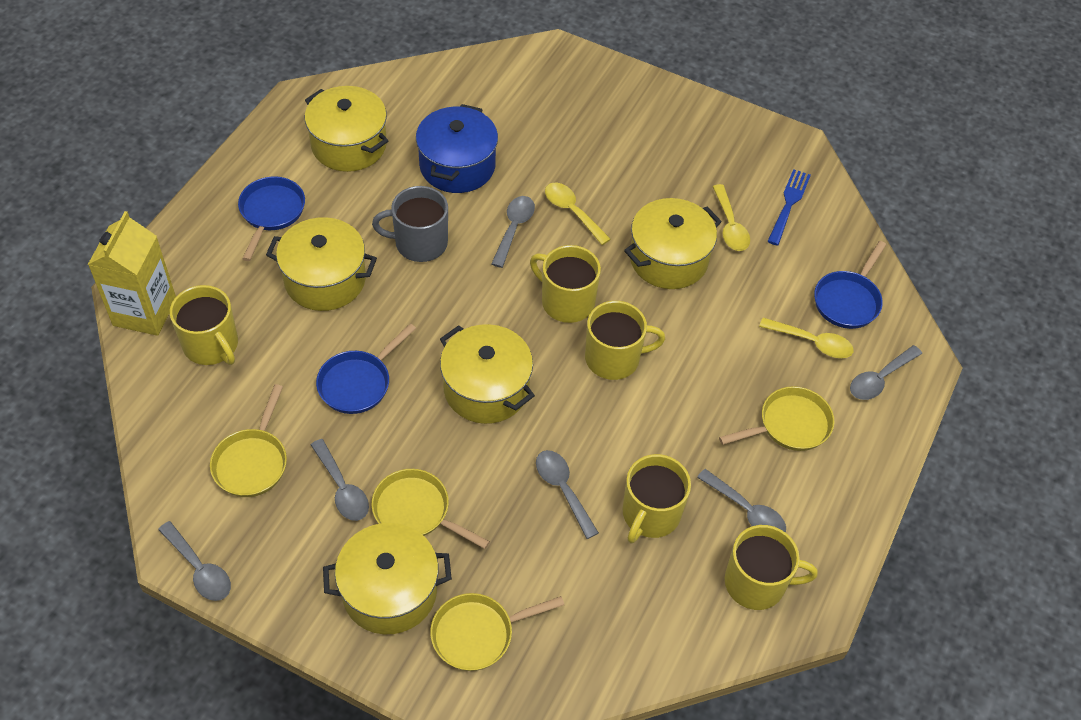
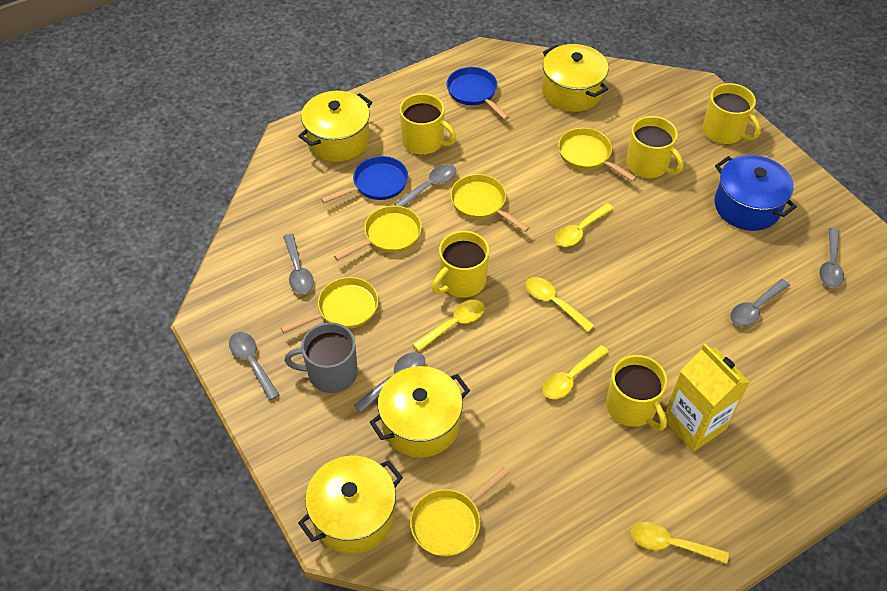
blue fork: 1 -> 0
blue pan: 3 -> 2
yellow pan: 4 -> 5
yellow pot: 5 -> 4
yellow spoon: 3 -> 5

